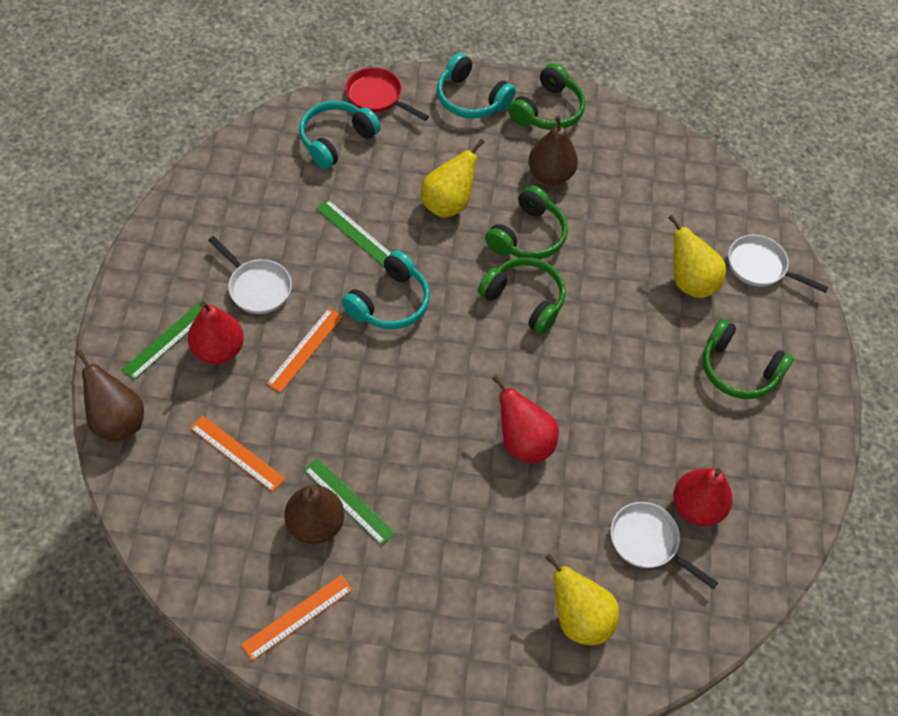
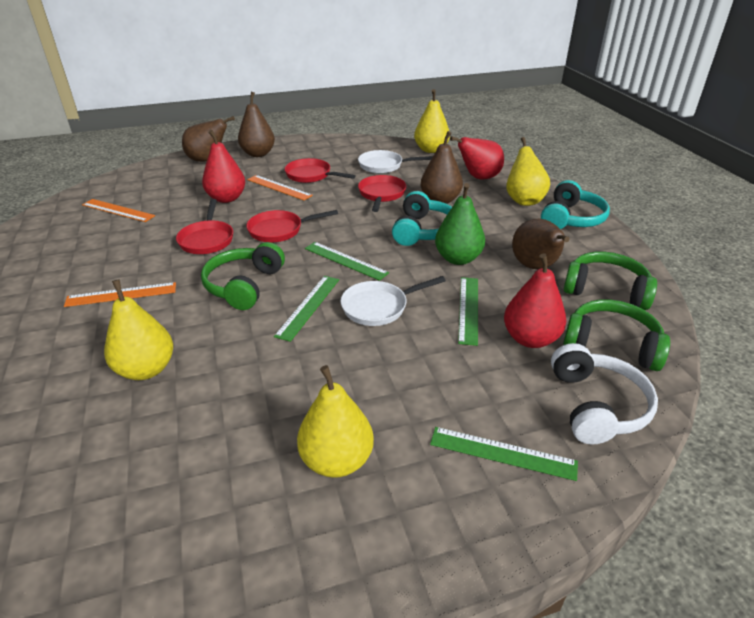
brown pear: 3 -> 4
green headphones: 4 -> 3
green pear: 0 -> 1
green ruler: 3 -> 4
red pan: 1 -> 4
turquoise headphones: 3 -> 2
white headphones: 0 -> 1
white pan: 3 -> 2
yellow pear: 3 -> 4

